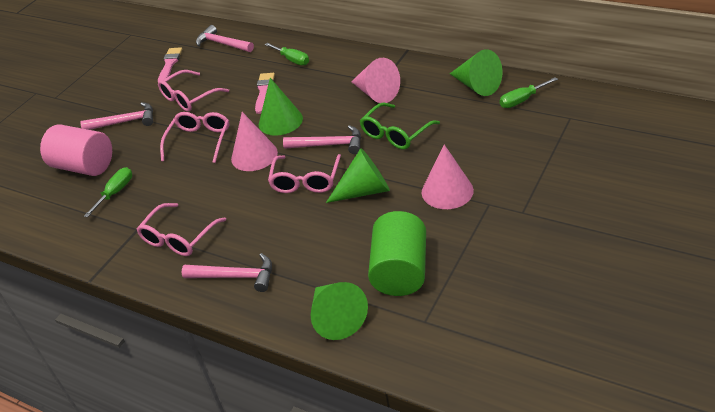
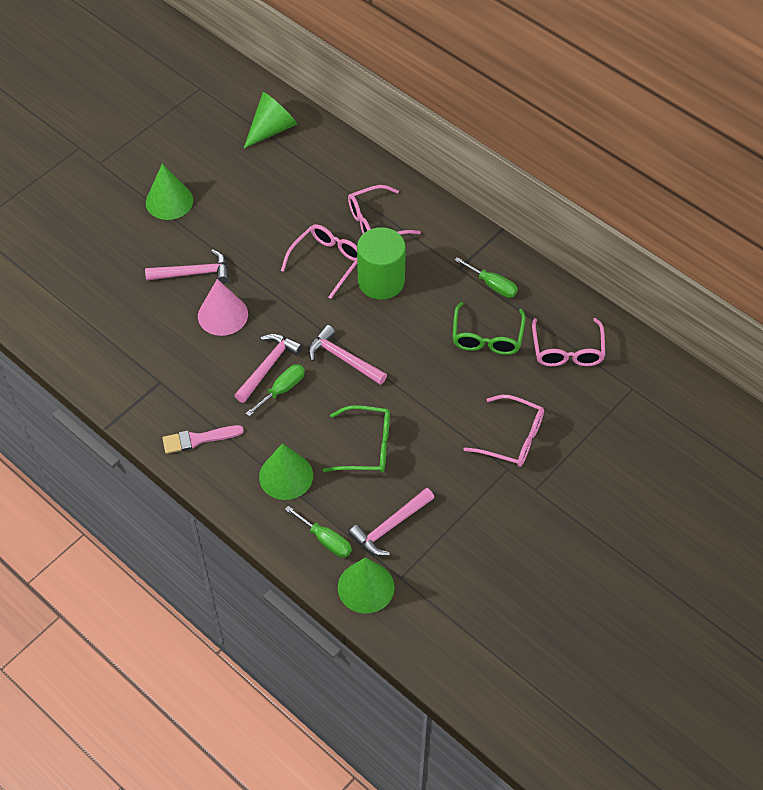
green glasses: 1 -> 2
pink brush: 2 -> 1
pink cone: 3 -> 1
pink cylinder: 1 -> 0

